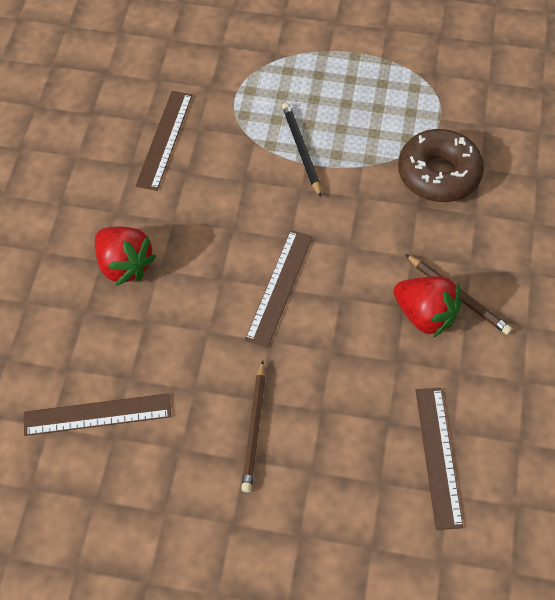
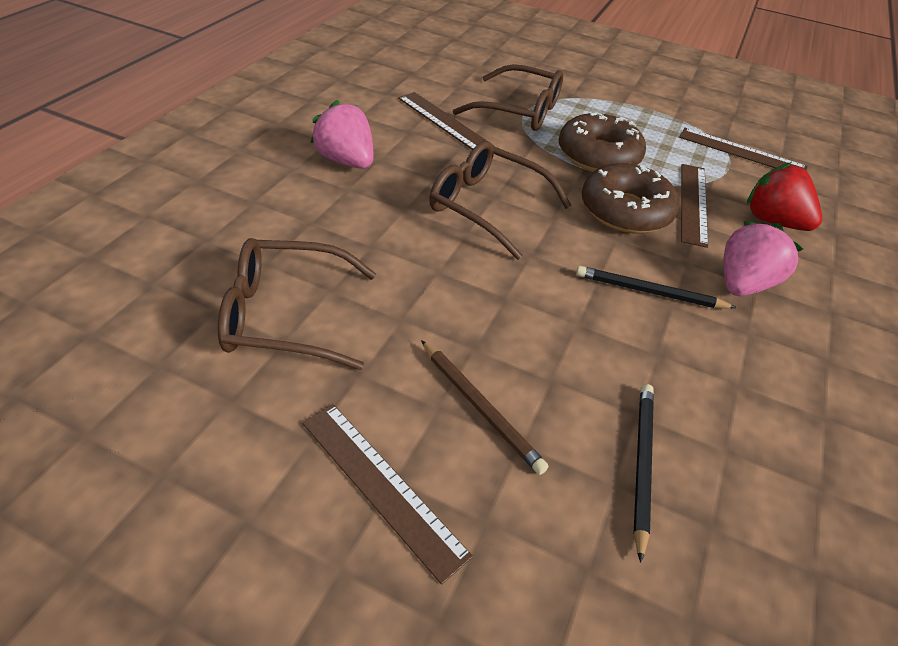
black pencil: 1 -> 2
brown donut: 1 -> 2
brown glasses: 0 -> 3
brown pencil: 2 -> 1
pink strawberry: 0 -> 2
red strawberry: 2 -> 1

